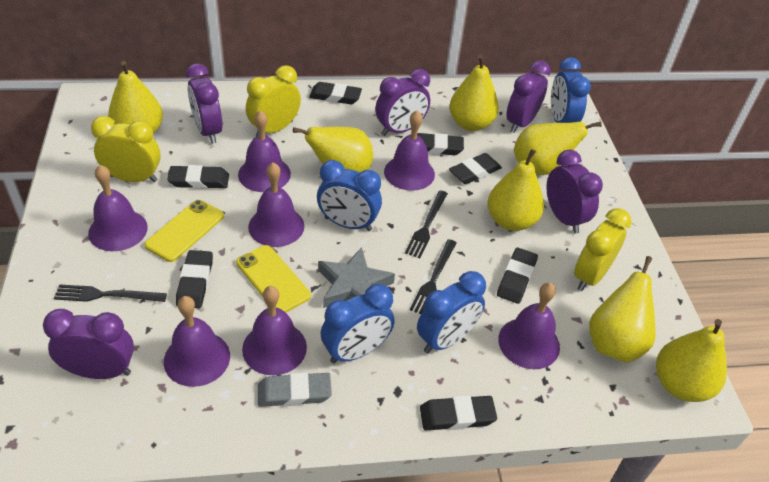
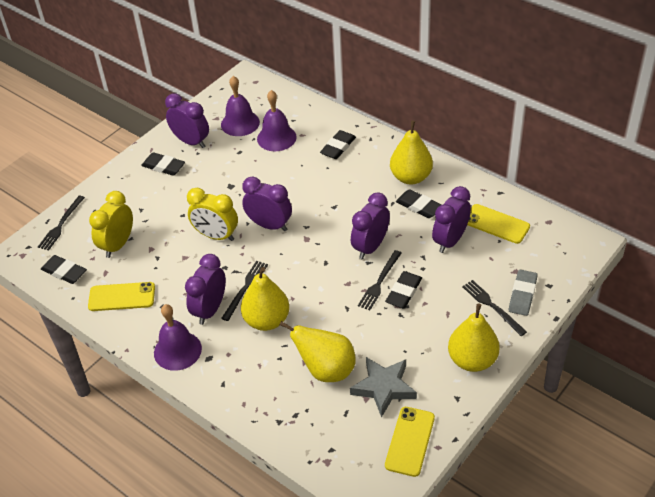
black eraser: 7 -> 5
black fork: 3 -> 4
blue clock: 4 -> 0
purple bell: 7 -> 3
yellow clock: 3 -> 2
yellow pear: 7 -> 4
yellow phone: 2 -> 3

